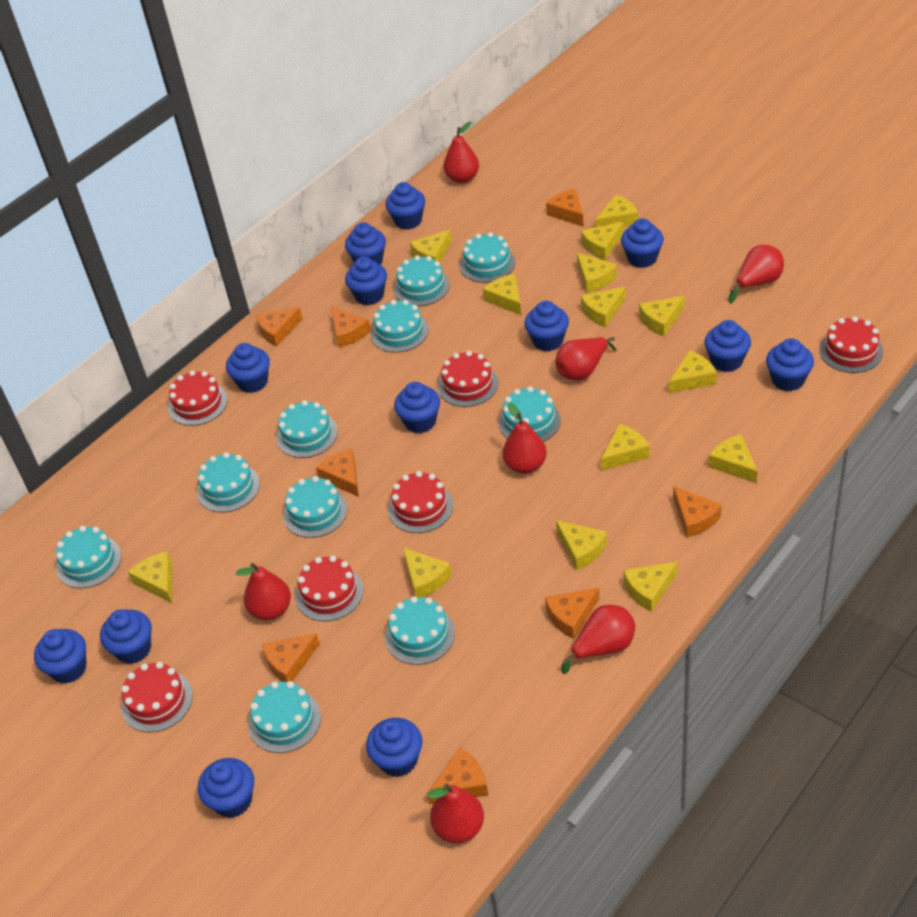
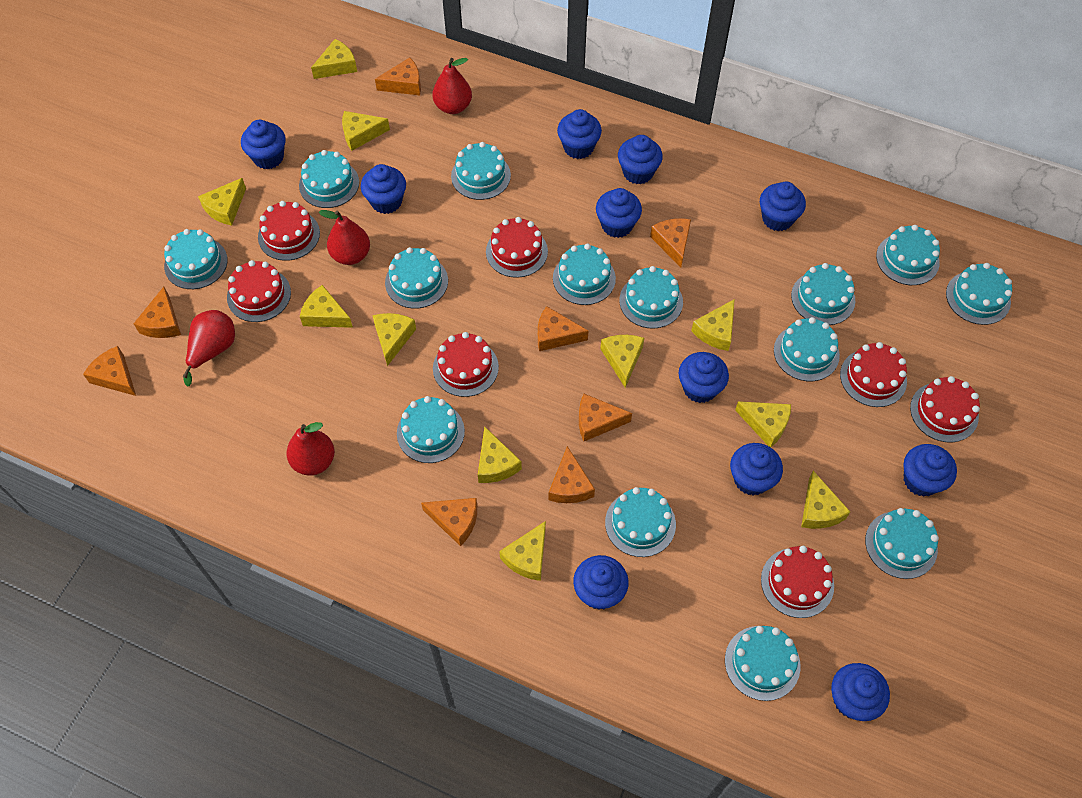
blue cupcake: 13 -> 11
red cake: 6 -> 7
red pear: 7 -> 4
turquoise cake: 10 -> 14
yellow cheese: 14 -> 11

